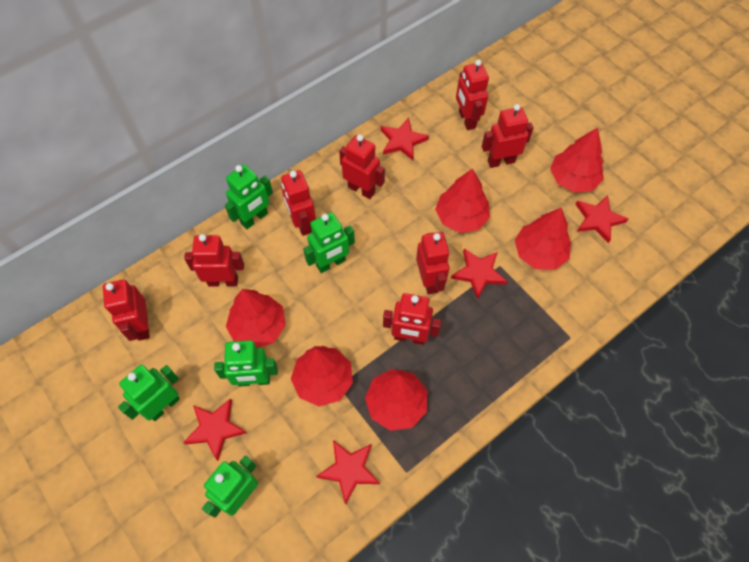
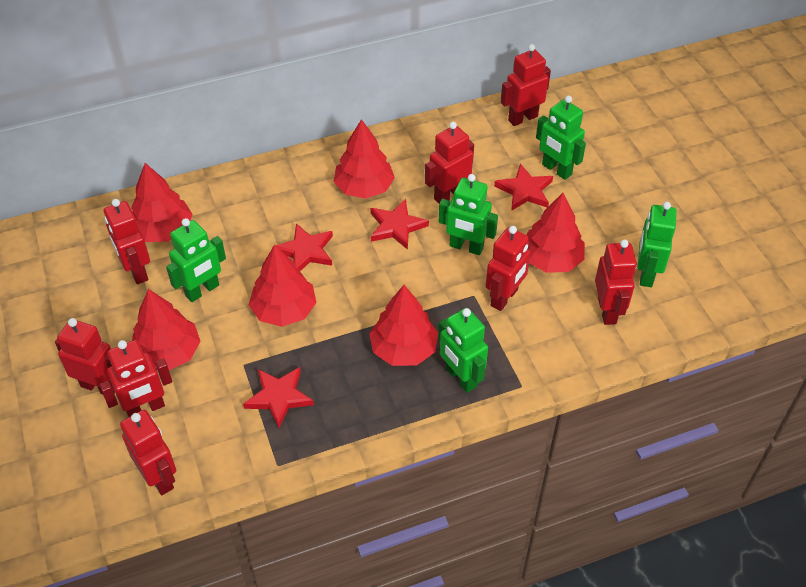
red star: 5 -> 4

